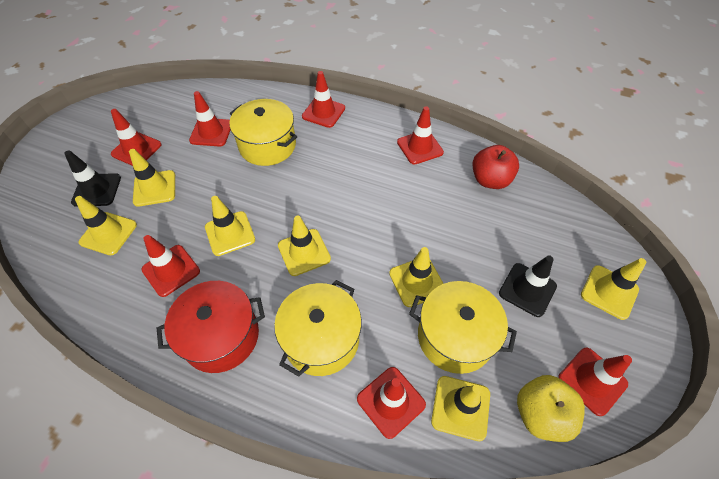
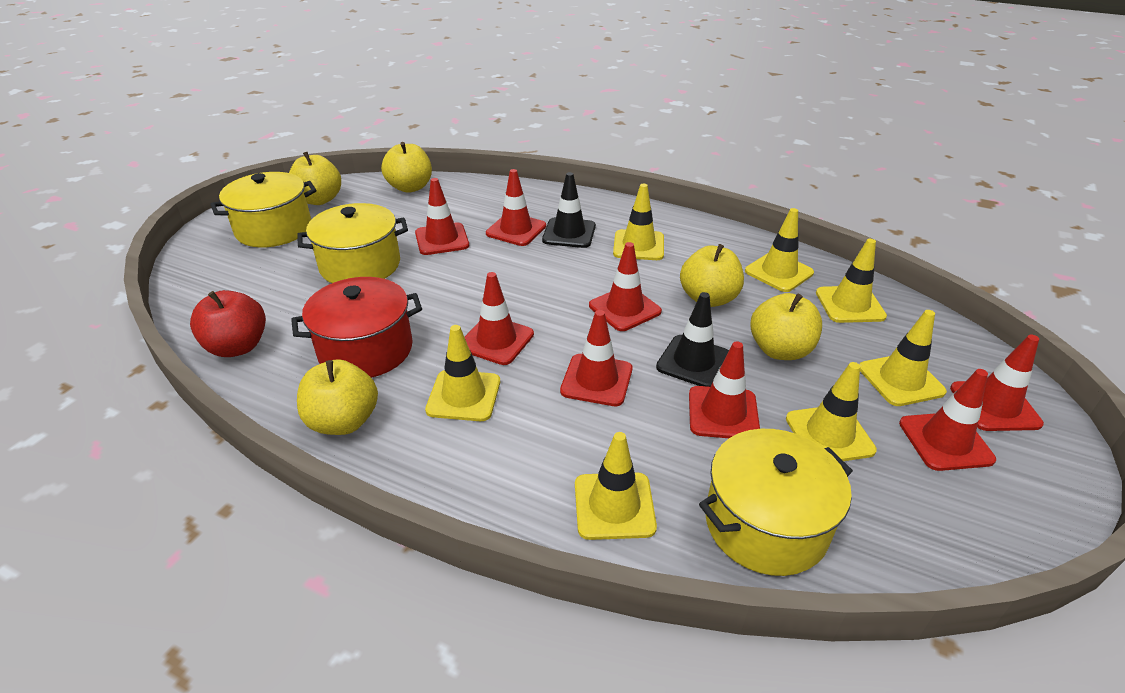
red traffic cone: 7 -> 8
yellow apple: 1 -> 5

